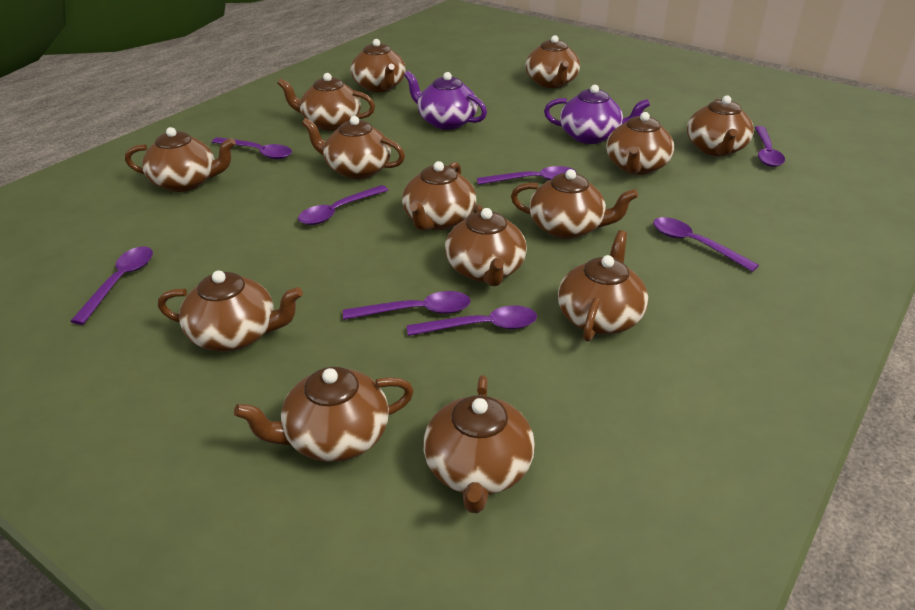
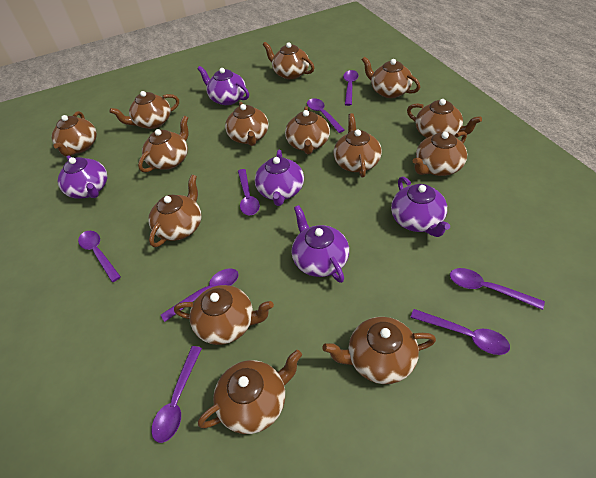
purple teapot: 2 -> 5

